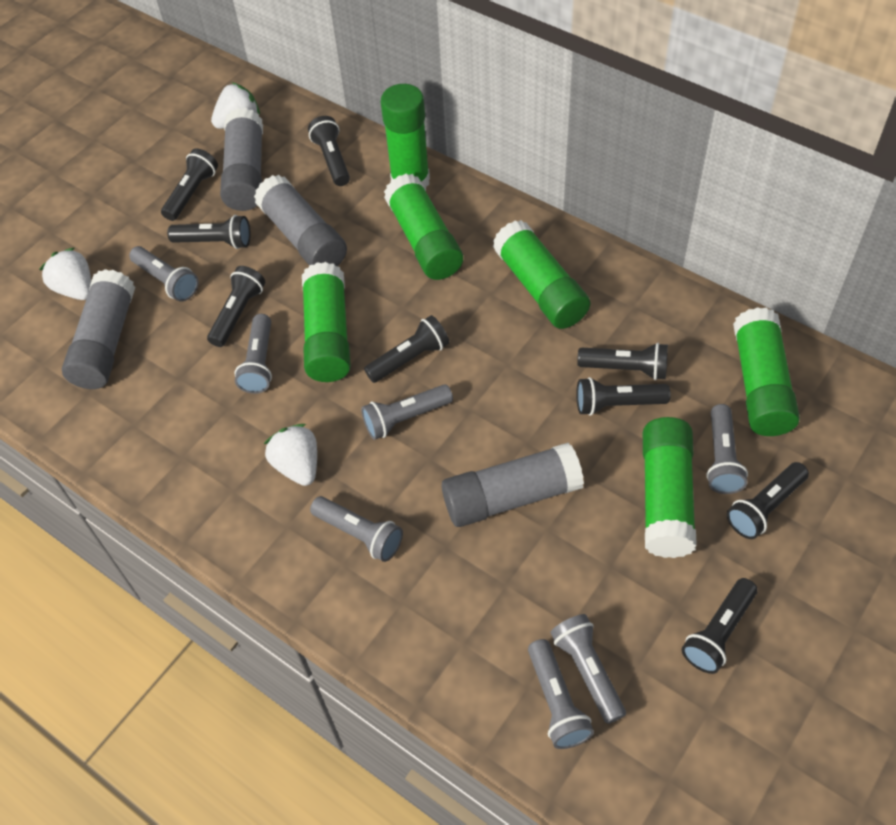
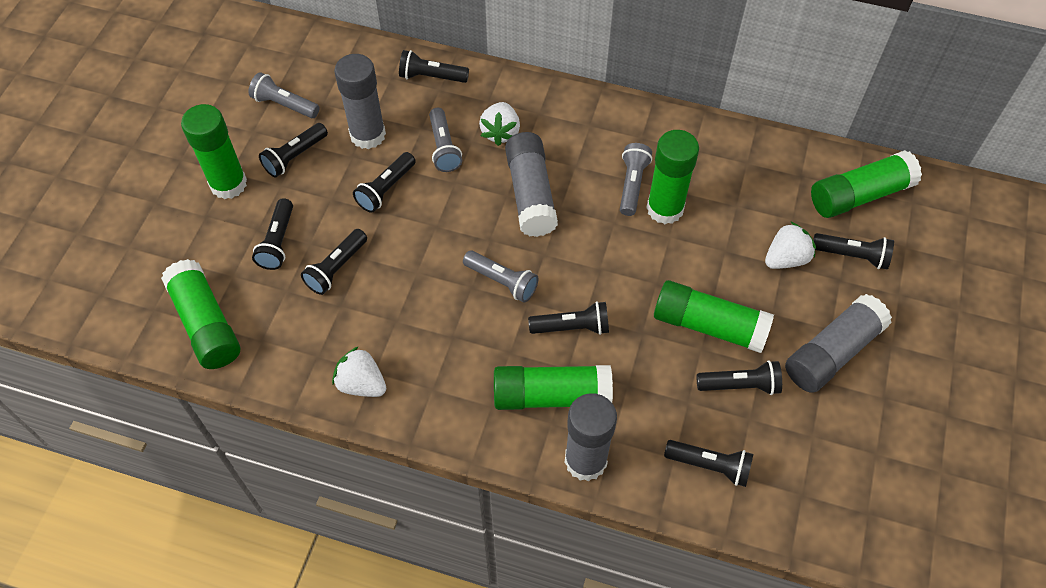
grey flashlight: 7 -> 4

